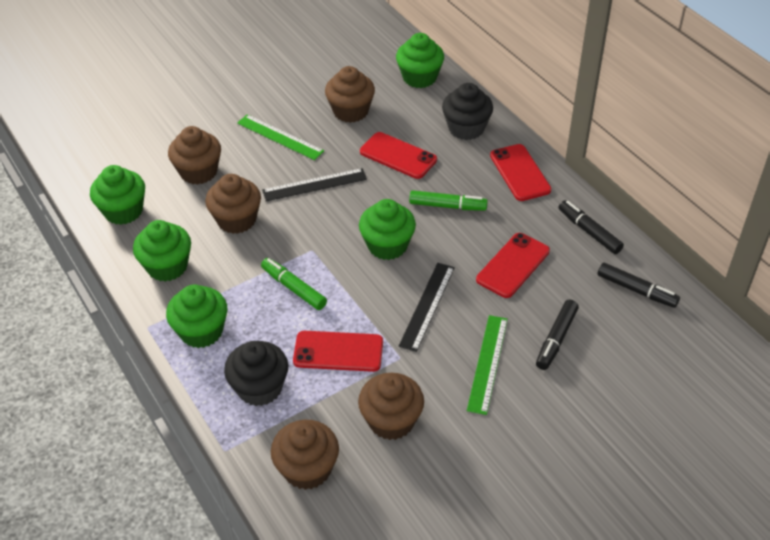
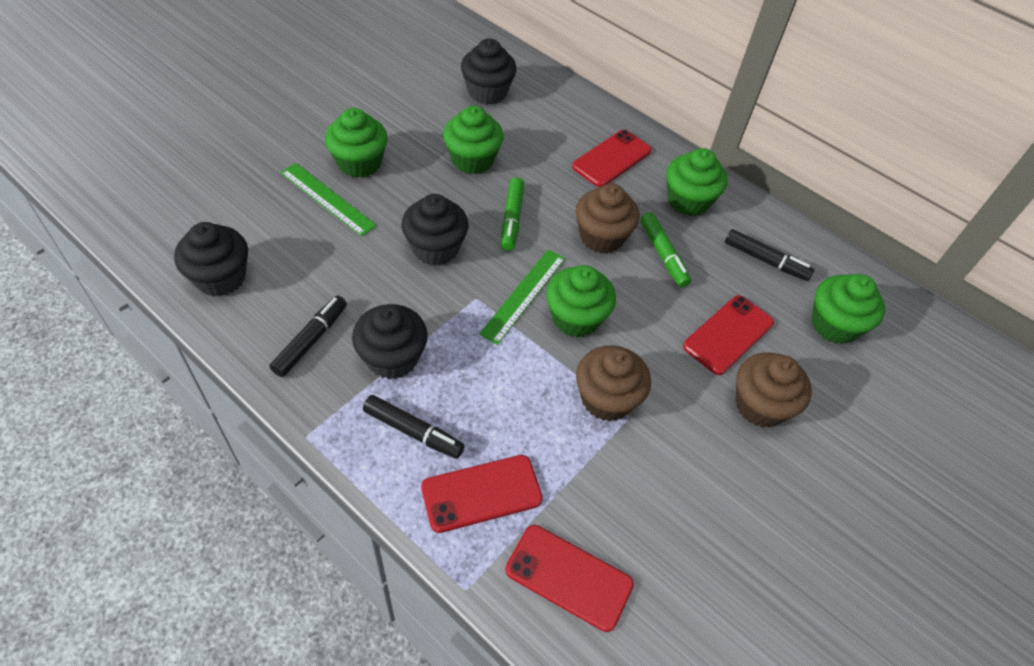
black cupcake: 2 -> 4
black ruler: 2 -> 0
brown cupcake: 5 -> 3

